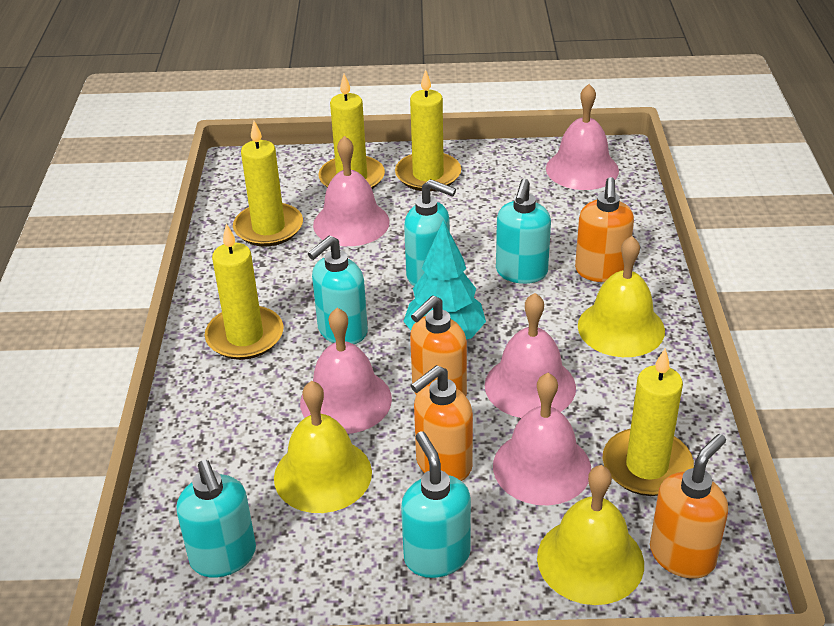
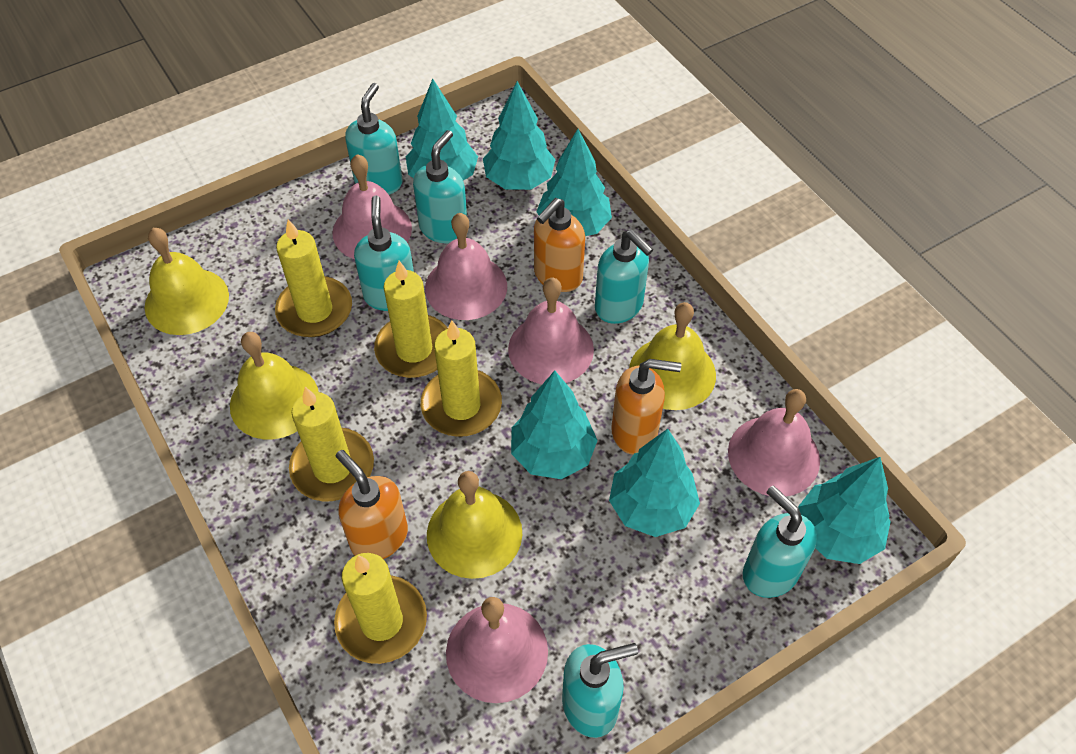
orange soap dispenser: 4 -> 3
turquoise soap dispenser: 5 -> 6
turquoise tree: 1 -> 6
yellow bell: 3 -> 4

